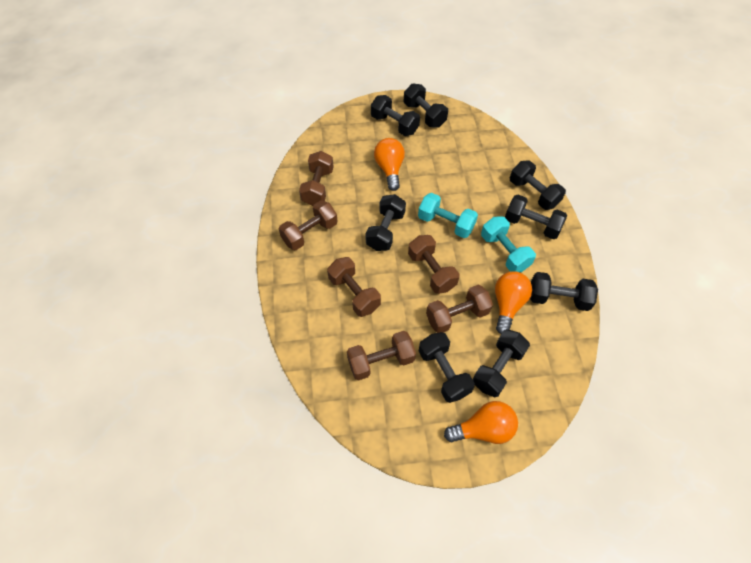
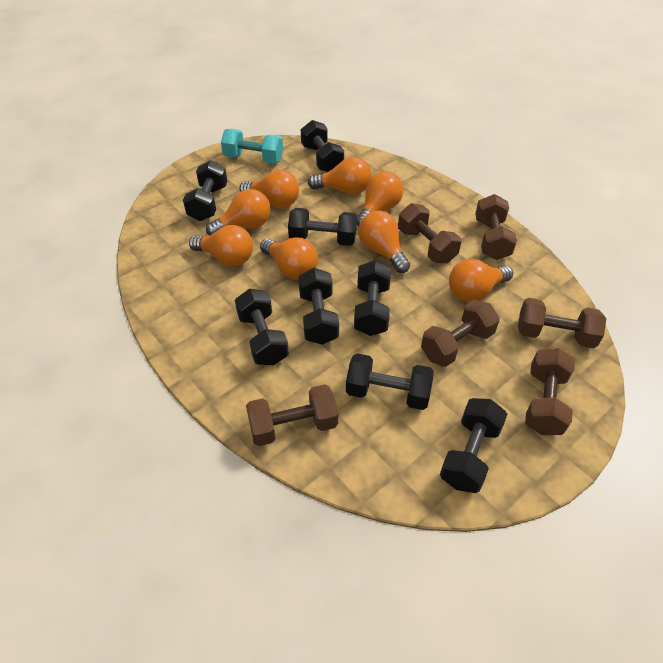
orange light bulb: 3 -> 8
turquoise dumbbell: 2 -> 1

